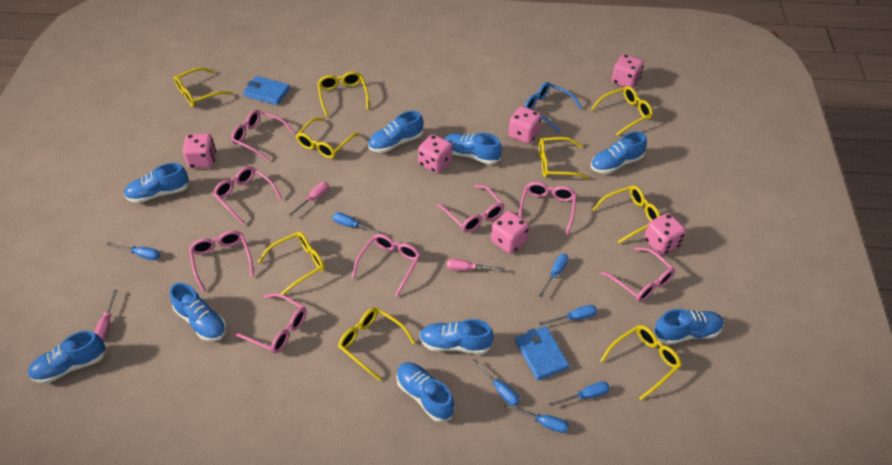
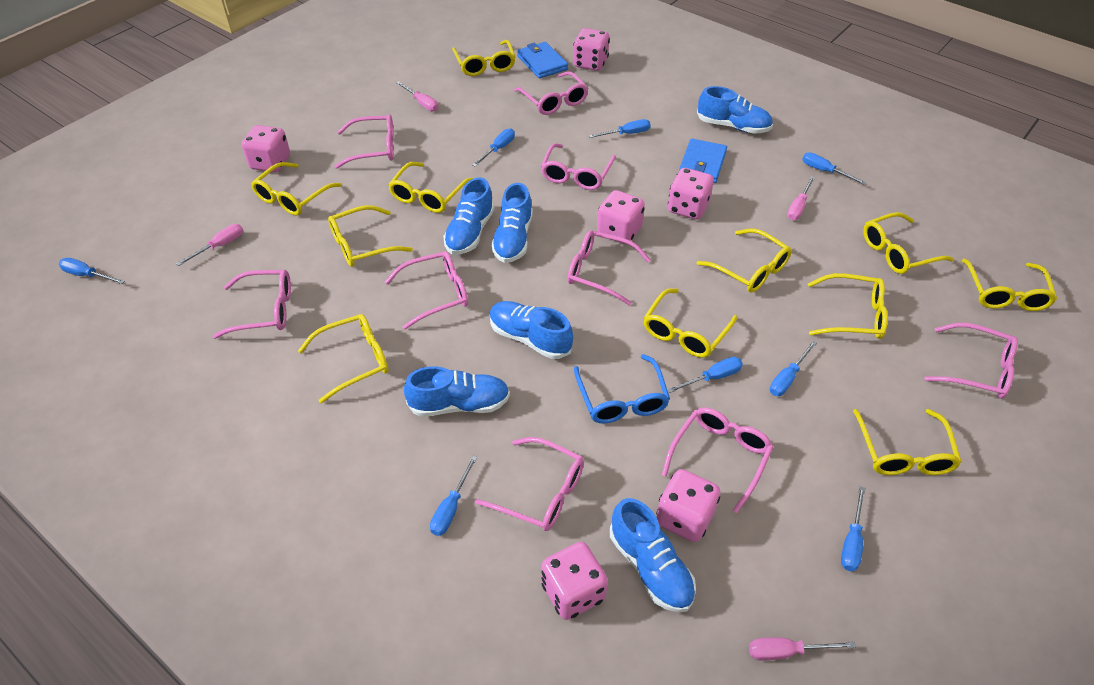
blue screwdriver: 7 -> 8
blue shoe: 9 -> 6
pink glasses: 8 -> 9
pink screwdriver: 3 -> 4
yellow glasses: 9 -> 11

